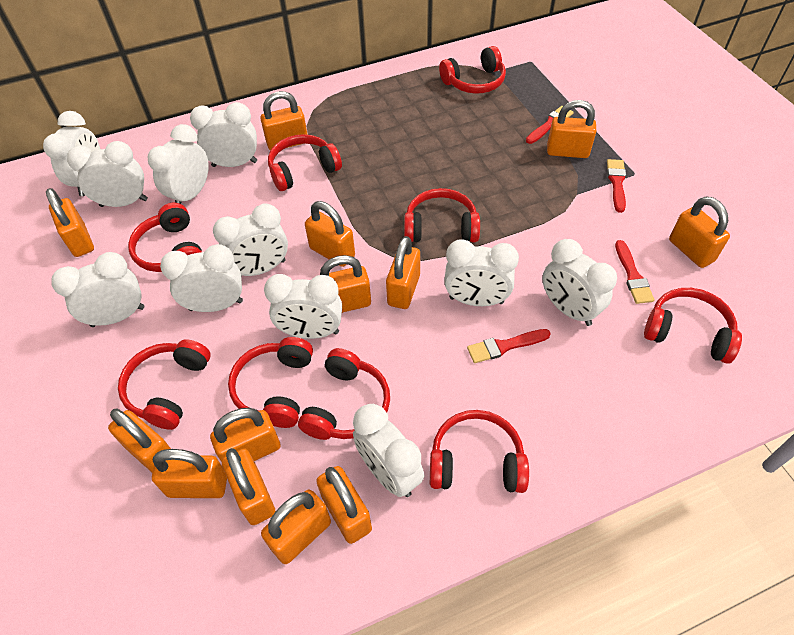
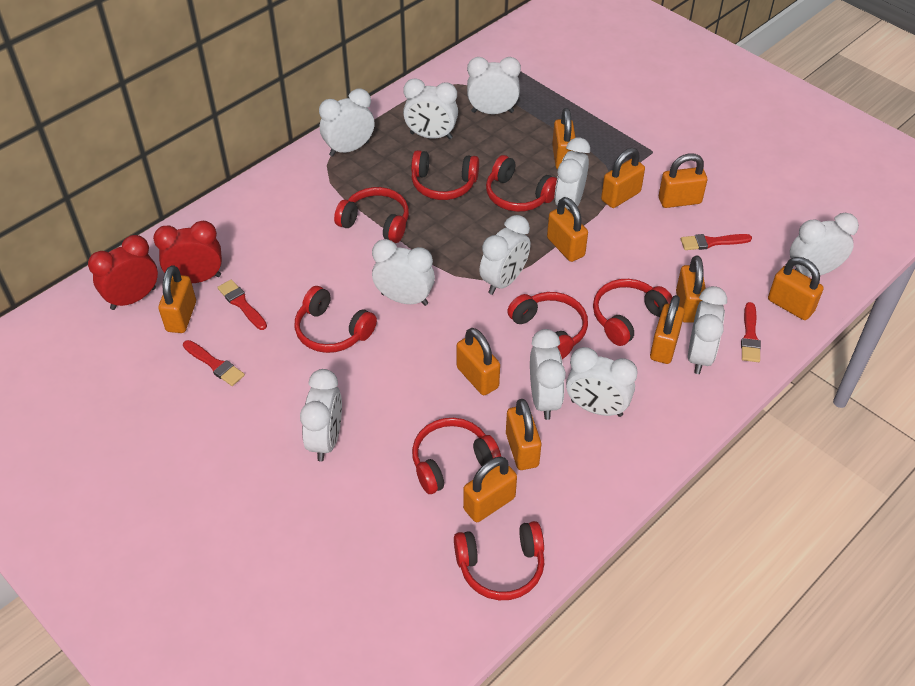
orange padlock: 13 -> 11
red clock: 0 -> 2
red headphones: 9 -> 8

